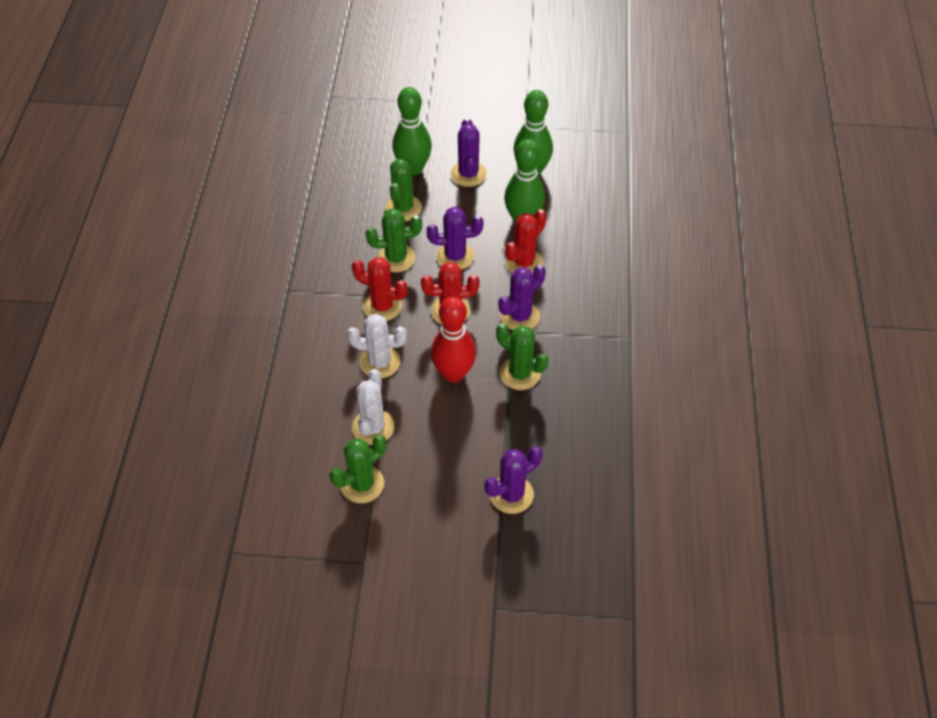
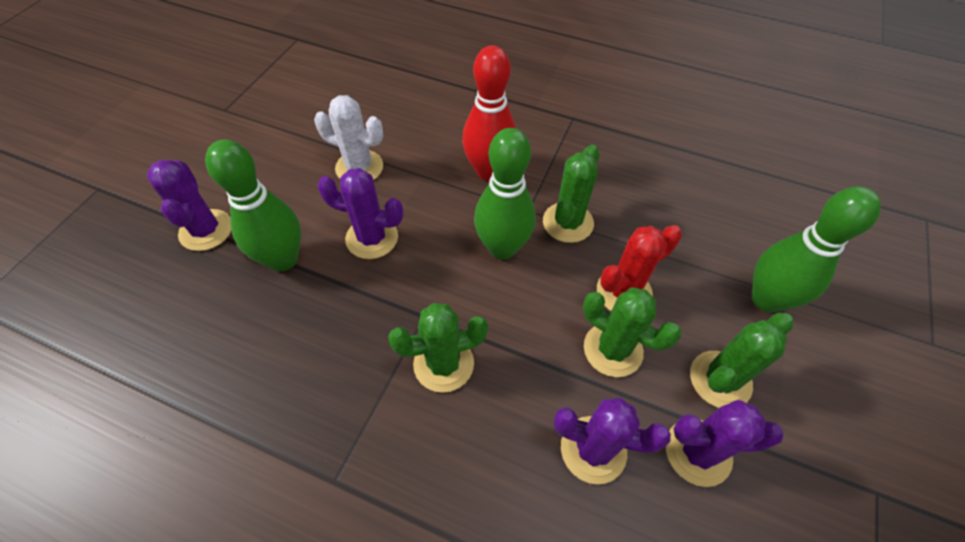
red cactus: 3 -> 1
white cactus: 2 -> 1

